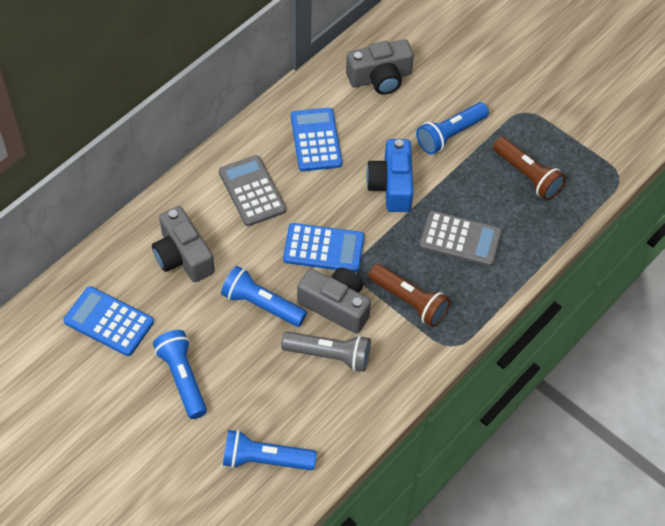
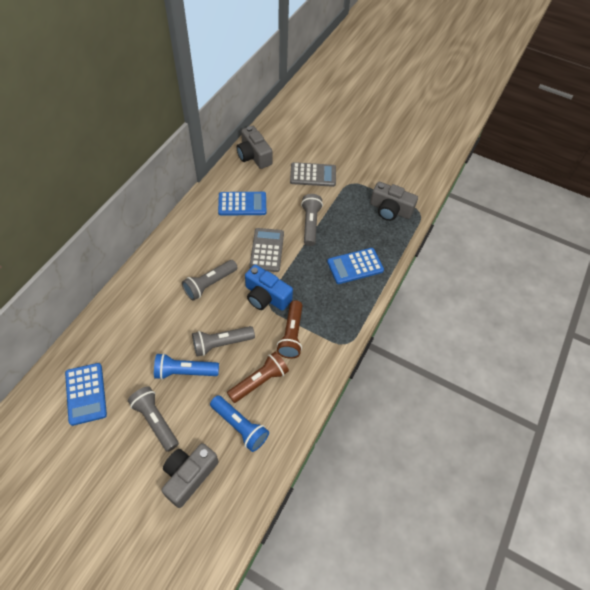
blue flashlight: 4 -> 2
grey flashlight: 1 -> 4

